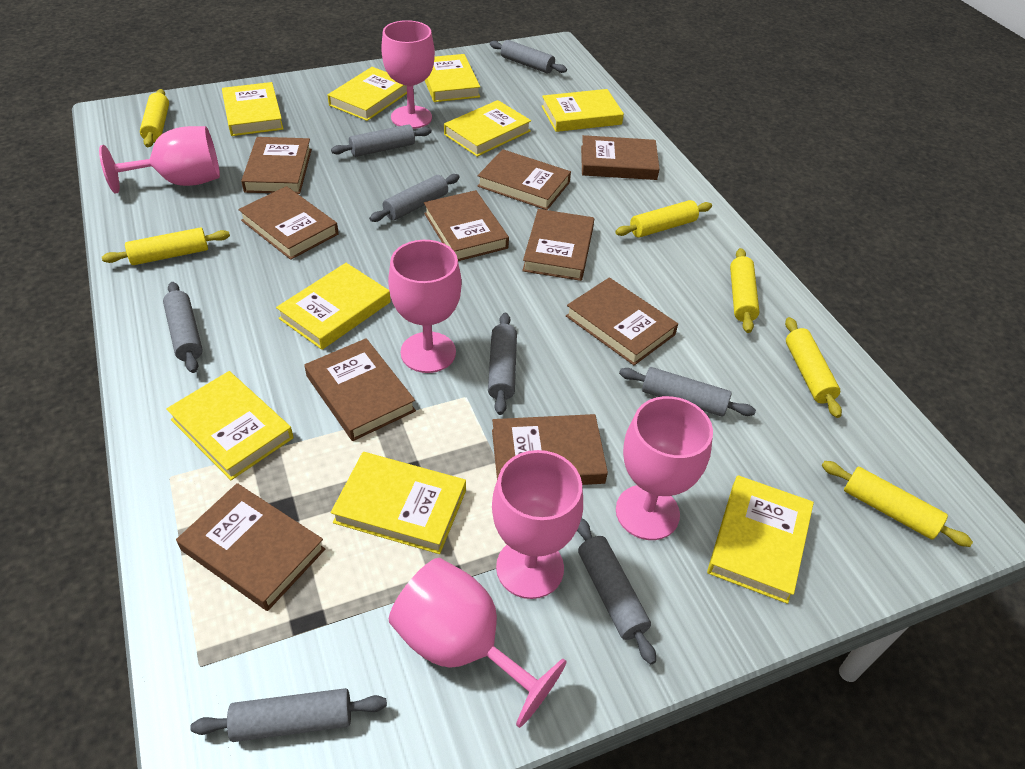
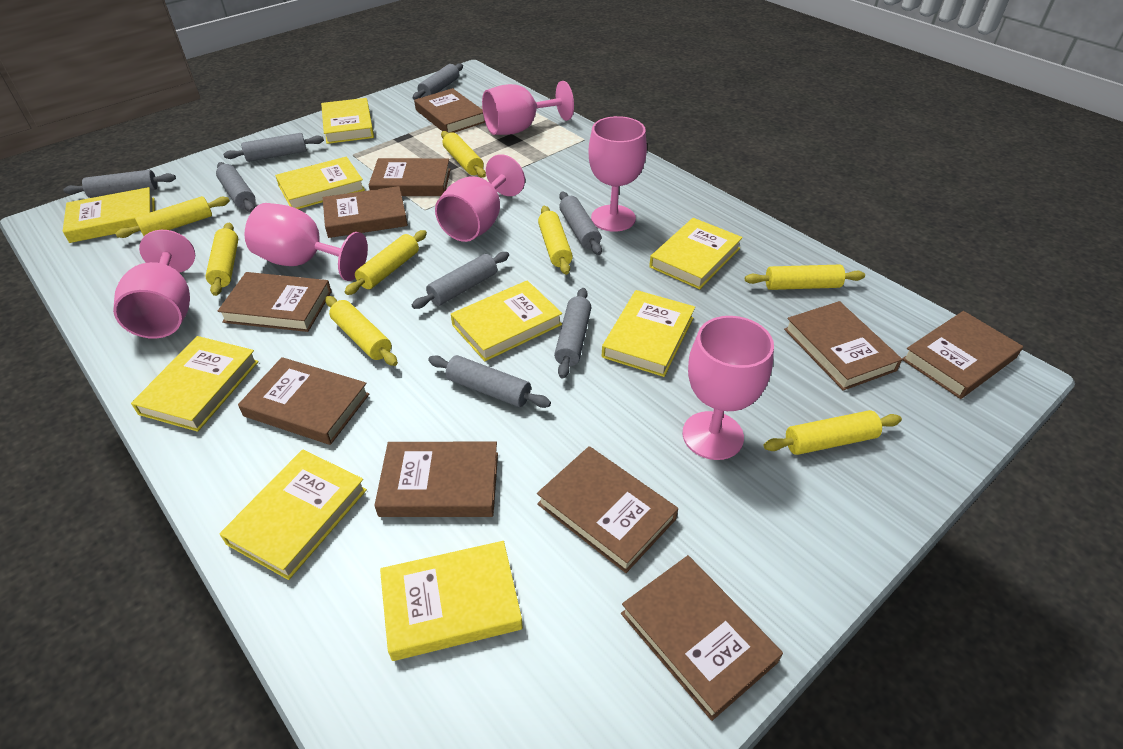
yellow rolling pin: 6 -> 8

